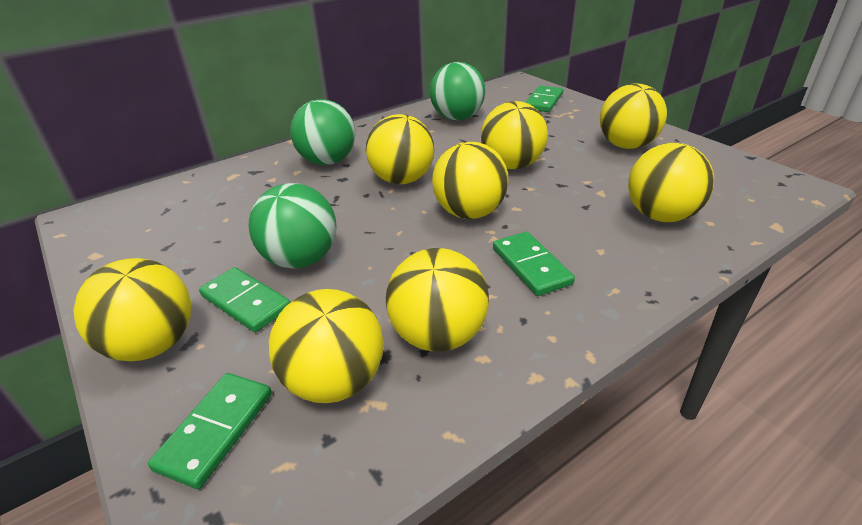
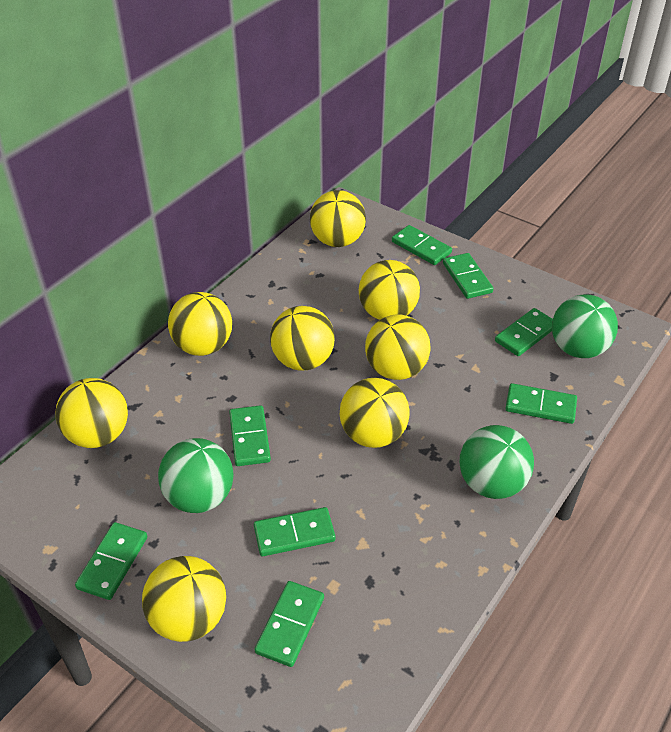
green domino: 4 -> 8

